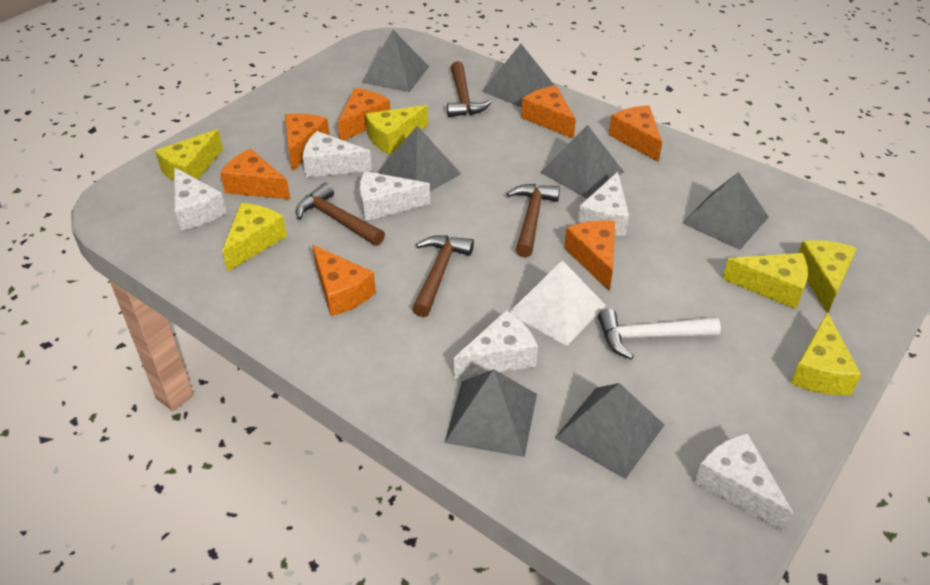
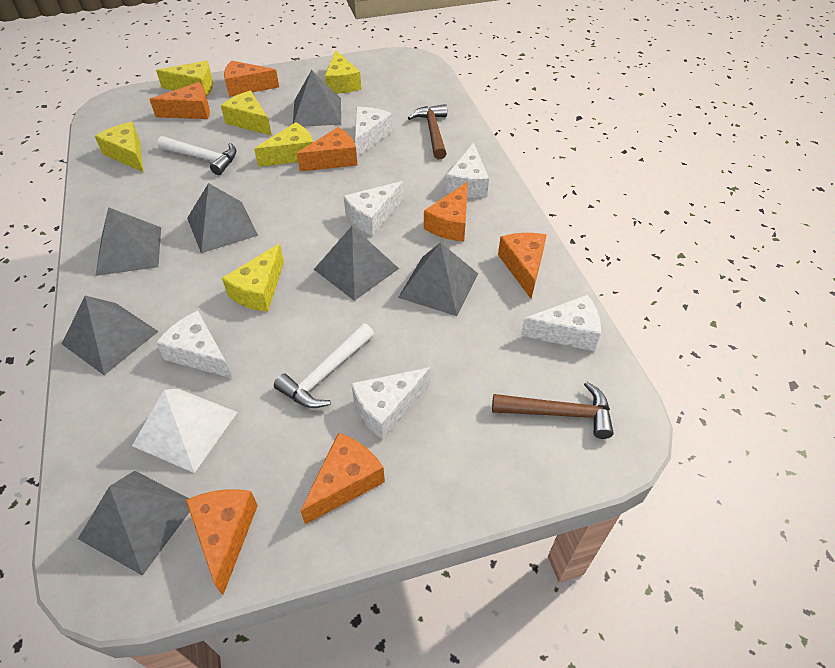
brown hammer: 4 -> 2
white hammer: 1 -> 2

